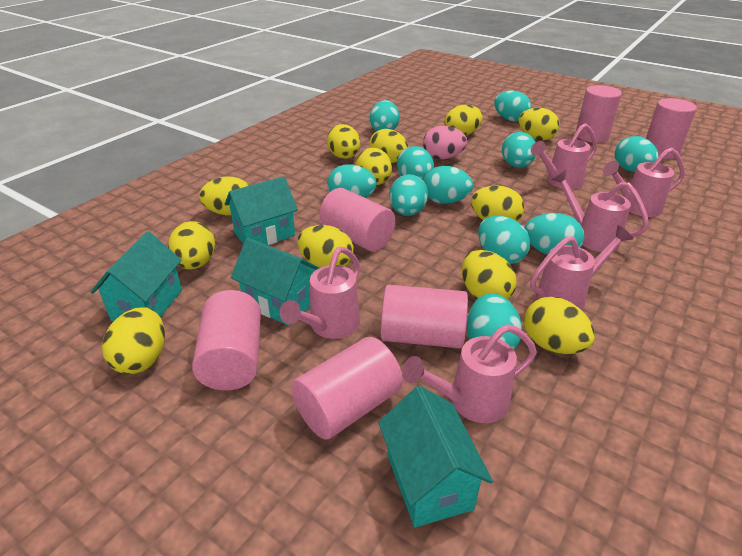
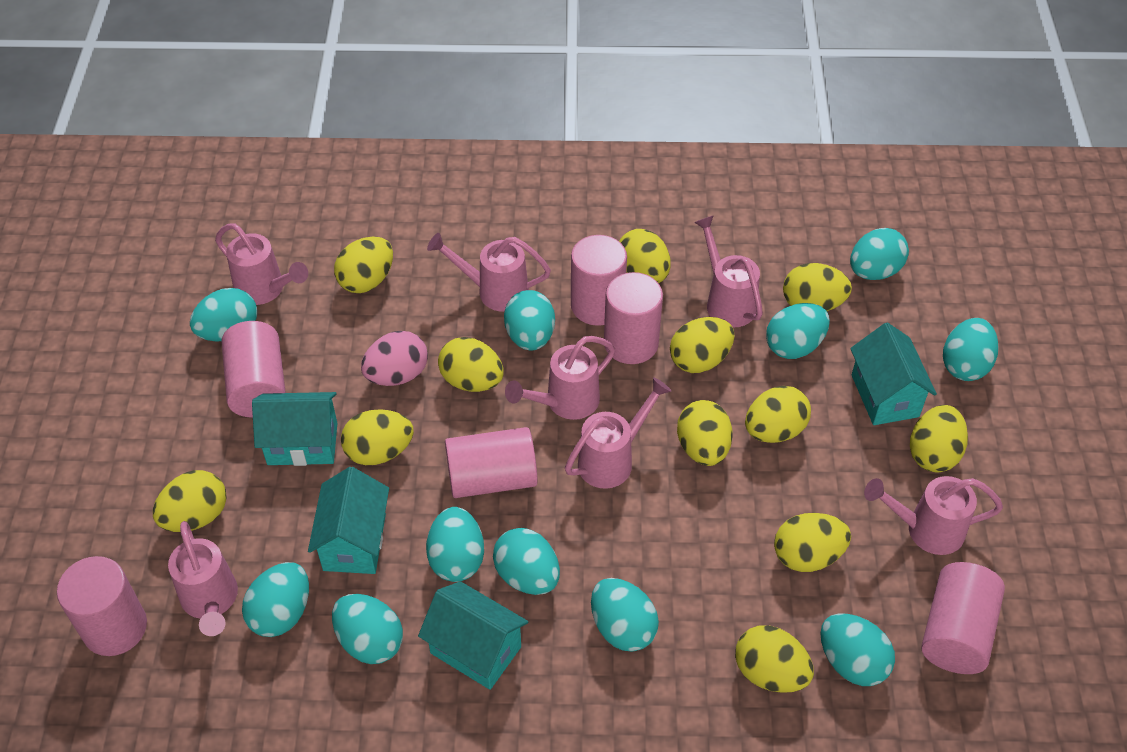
pink watering can: 6 -> 7

